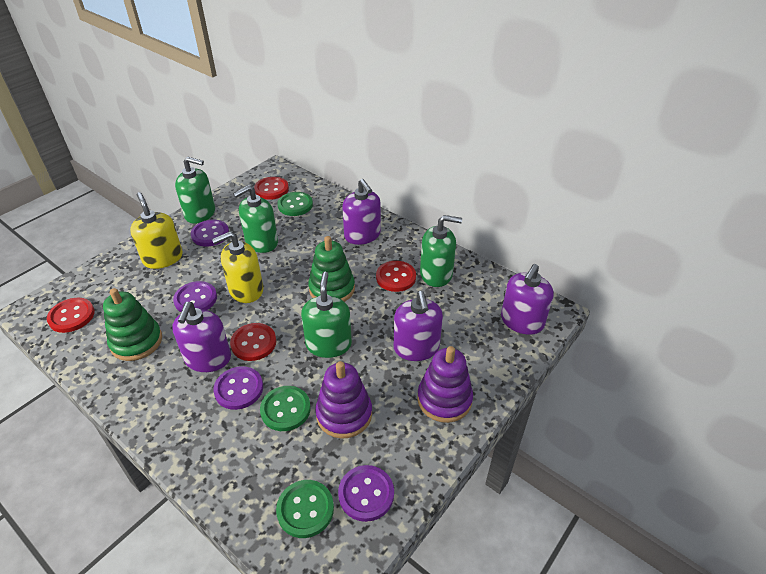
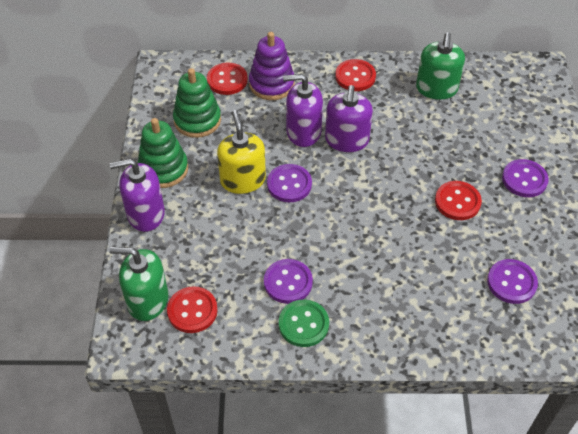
green button: 3 -> 1
green soap dispenser: 4 -> 2
purple soap dispenser: 4 -> 3
purple stacking toy: 2 -> 1
yellow soap dispenser: 2 -> 1

